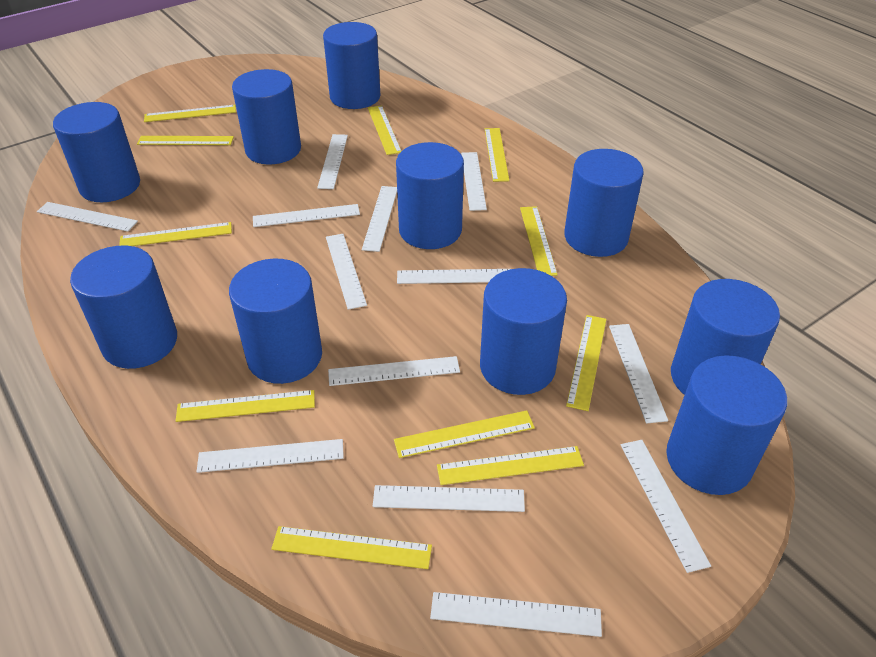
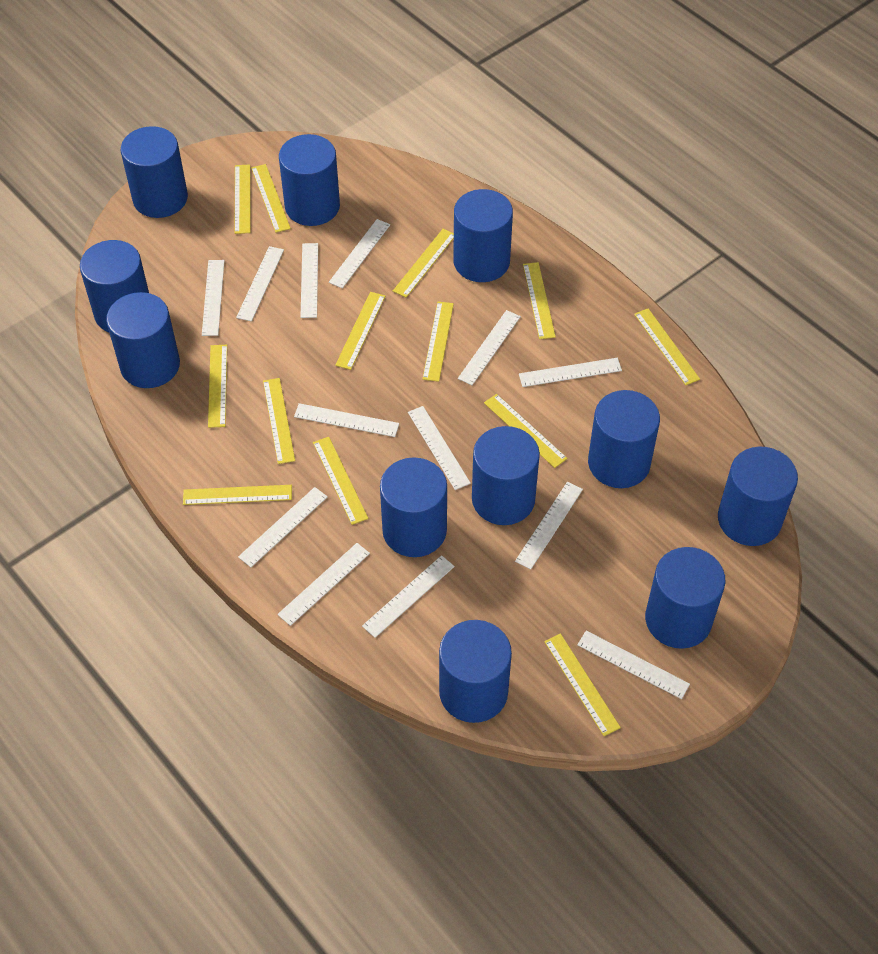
blue cylinder: 10 -> 11
yellow ruler: 11 -> 13

